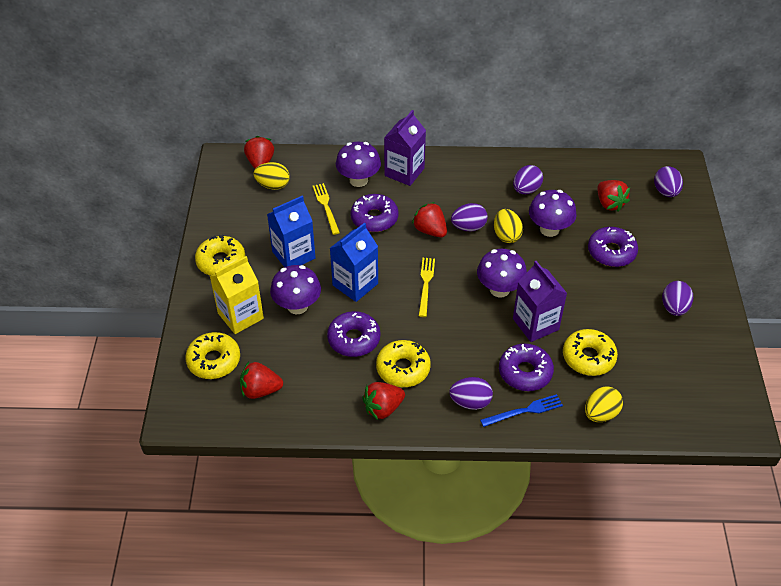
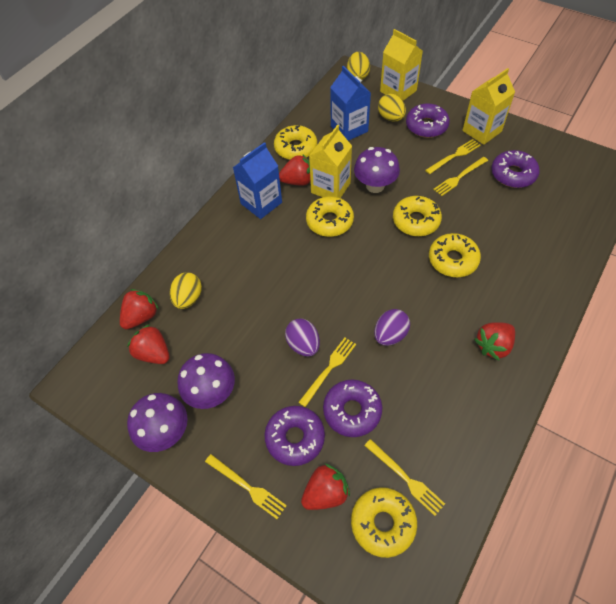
blue fork: 1 -> 0
purple carton: 2 -> 0
purple egg: 5 -> 2
purple mushroom: 4 -> 3
yellow carton: 1 -> 3
yellow donut: 4 -> 5
yellow fork: 2 -> 5

